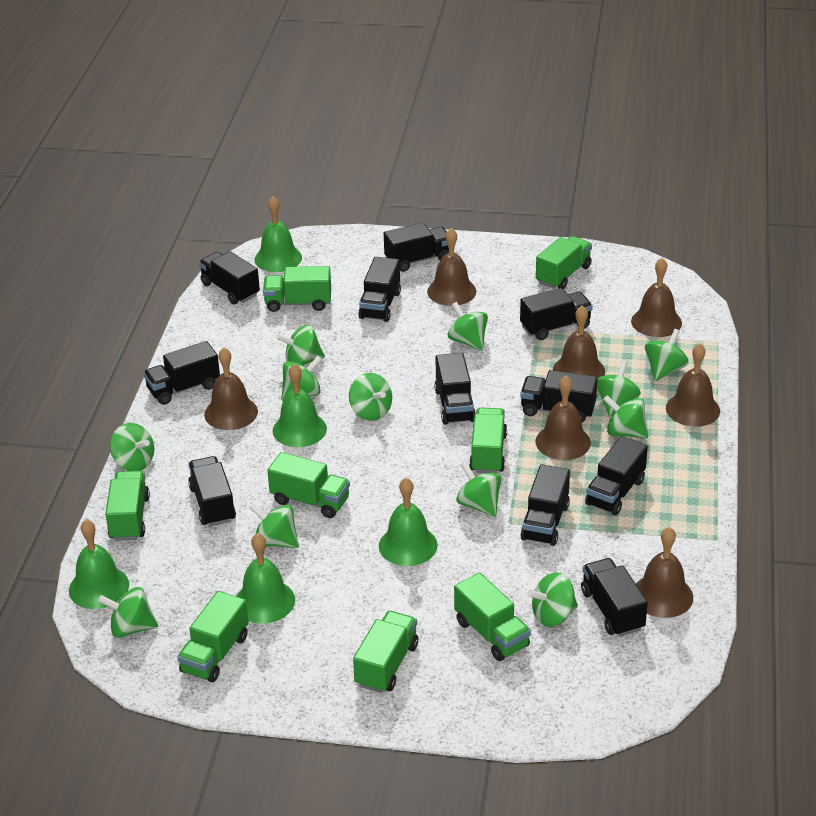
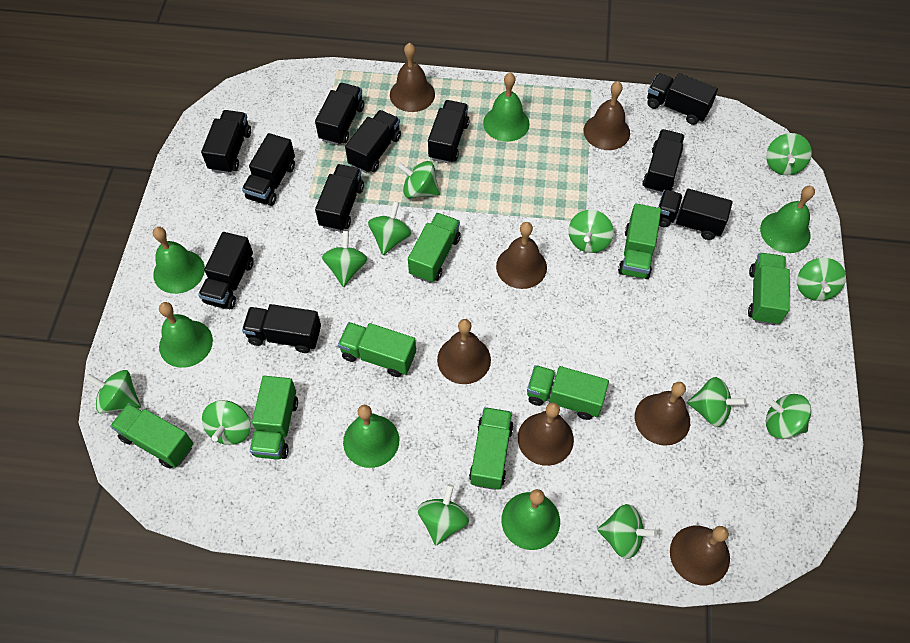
green bell: 5 -> 6

